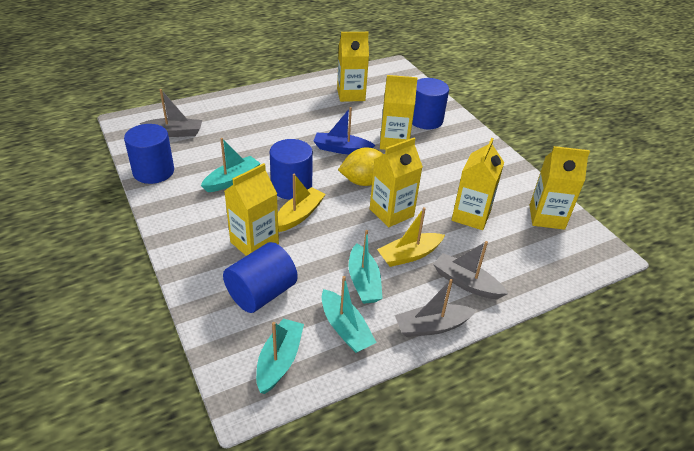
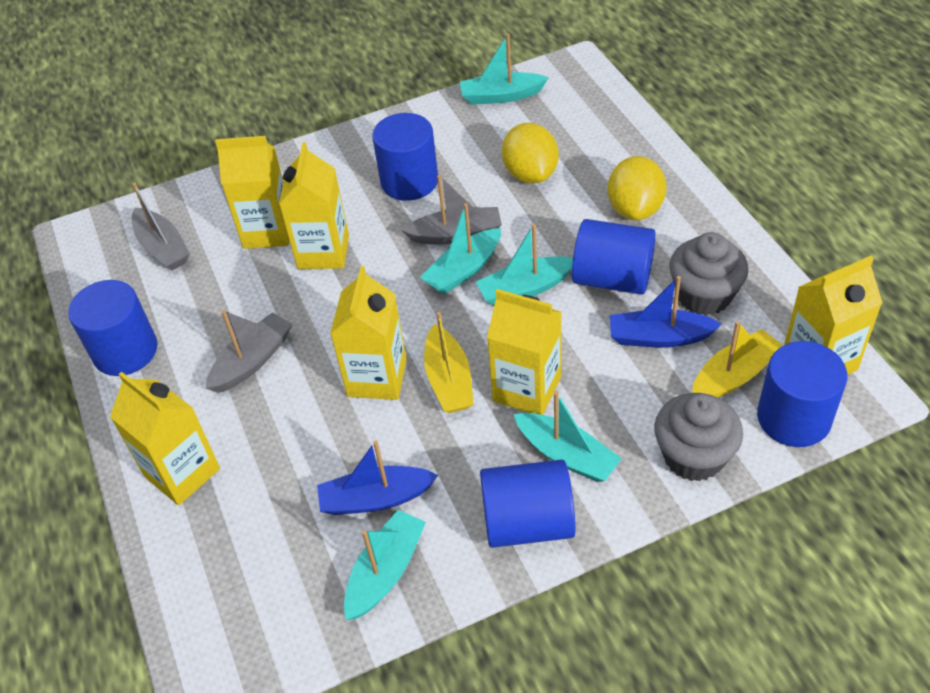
blue boat: 1 -> 2
blue cylinder: 4 -> 5
grey cupcake: 0 -> 2
turquoise boat: 4 -> 5
yellow lemon: 1 -> 2

